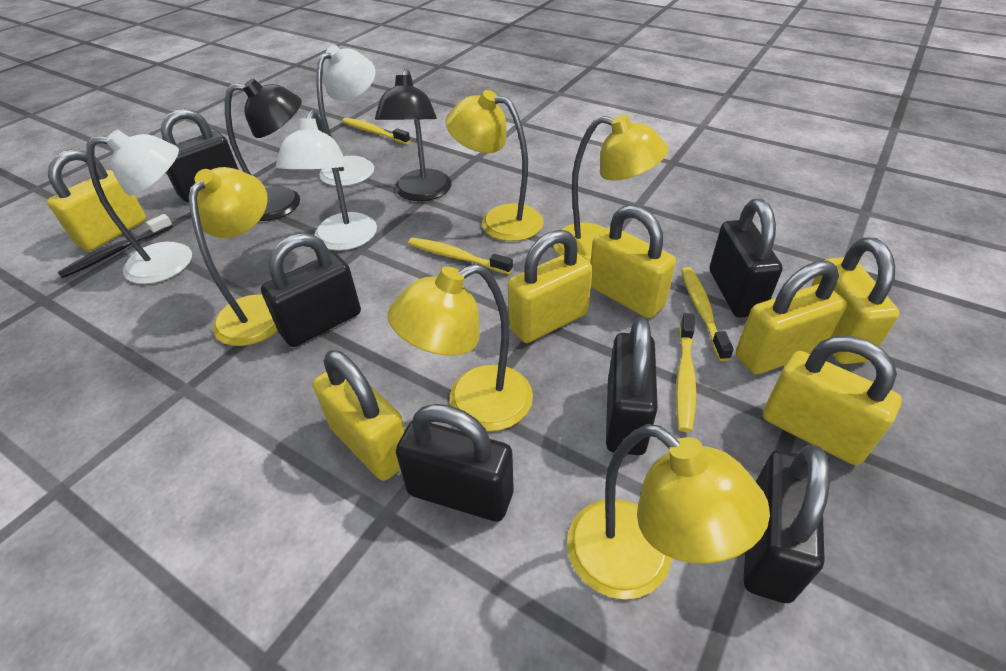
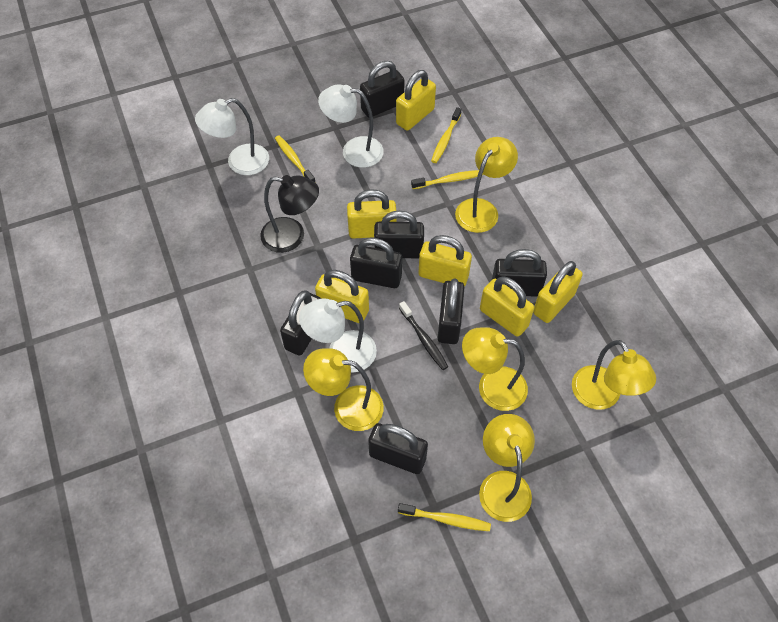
black lamp: 2 -> 1
black padlock: 6 -> 7
yellow padlock: 7 -> 6

